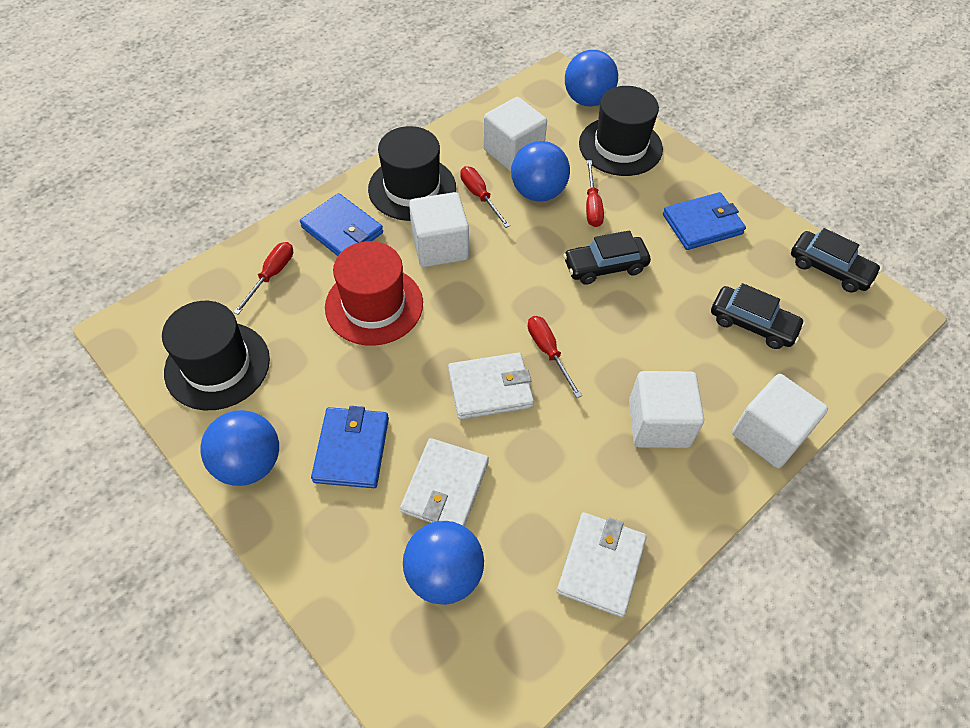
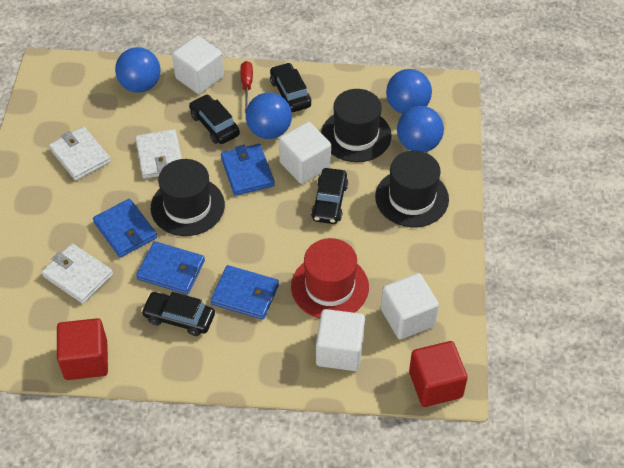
black car: 3 -> 4
blue wallet: 3 -> 4
red cube: 0 -> 2
red screwdriver: 4 -> 1

